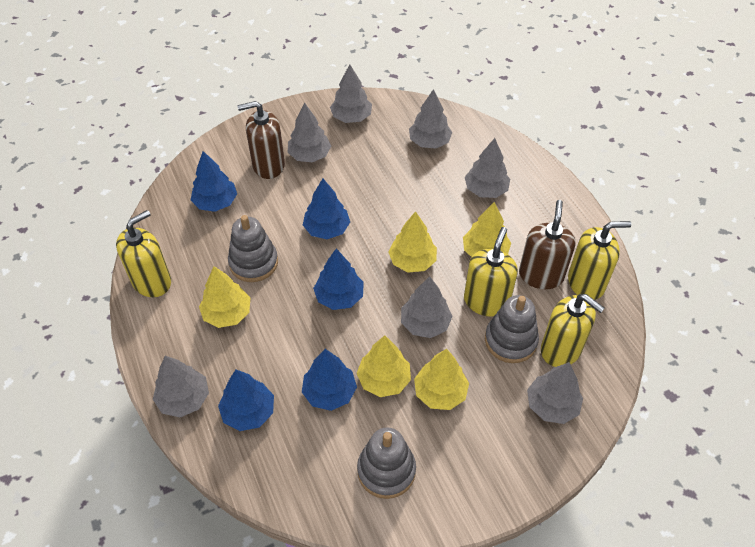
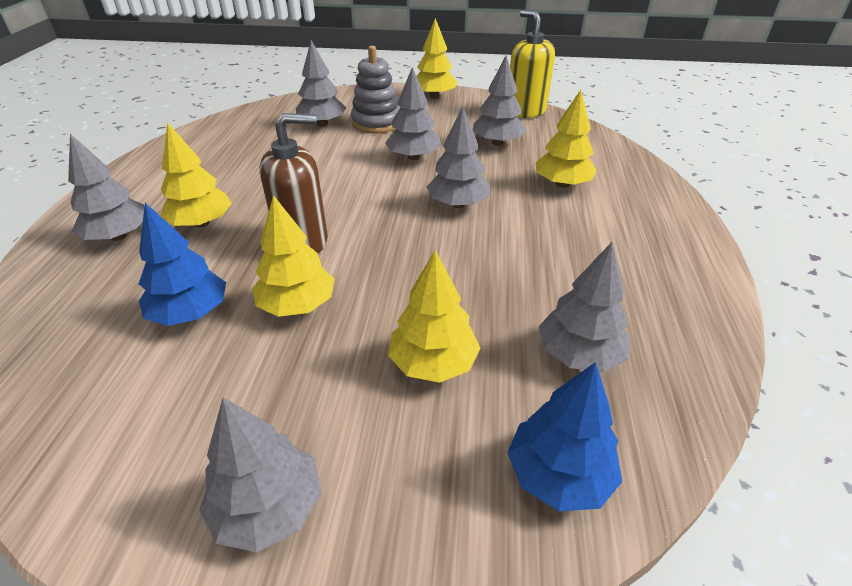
blue tree: 5 -> 2
brown soap dispenser: 2 -> 1
grey stacking toy: 3 -> 1
yellow soap dispenser: 4 -> 1

